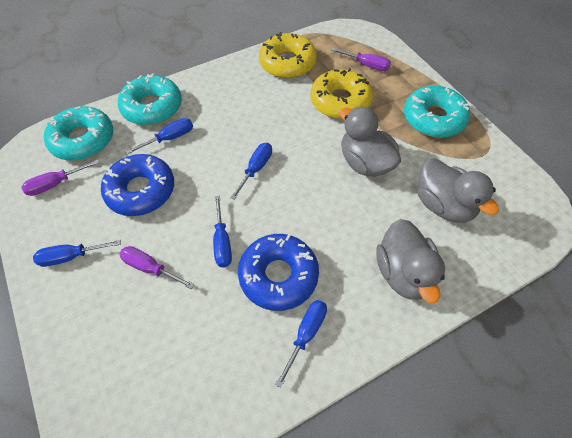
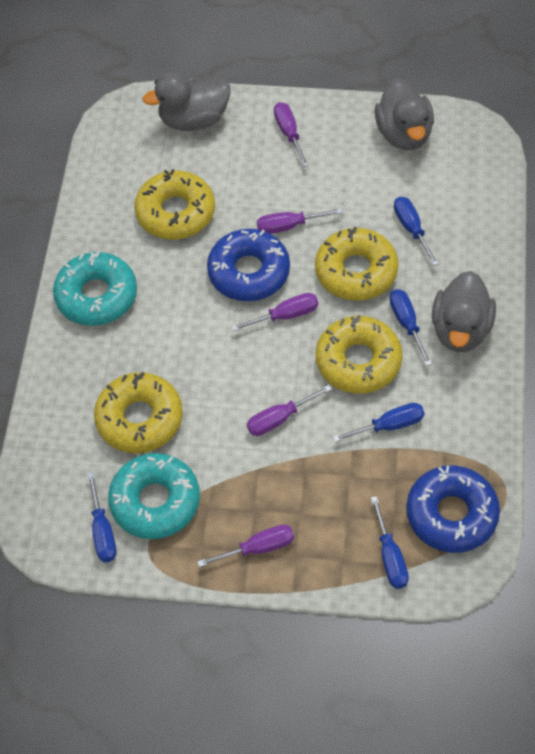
purple screwdriver: 3 -> 5
turquoise donut: 3 -> 2
yellow donut: 2 -> 4

